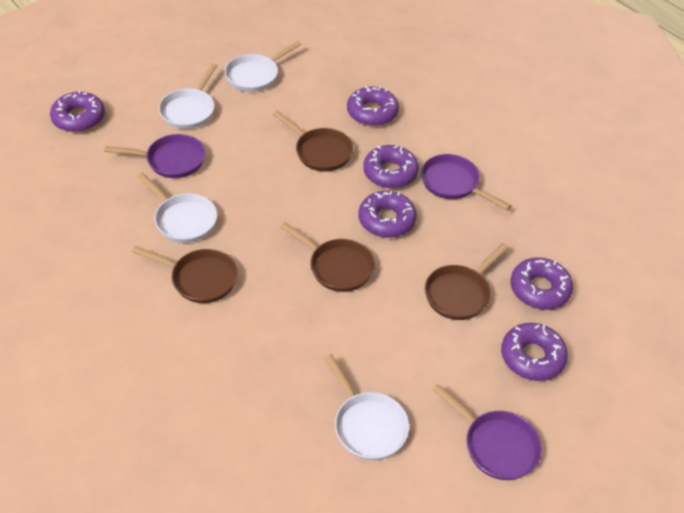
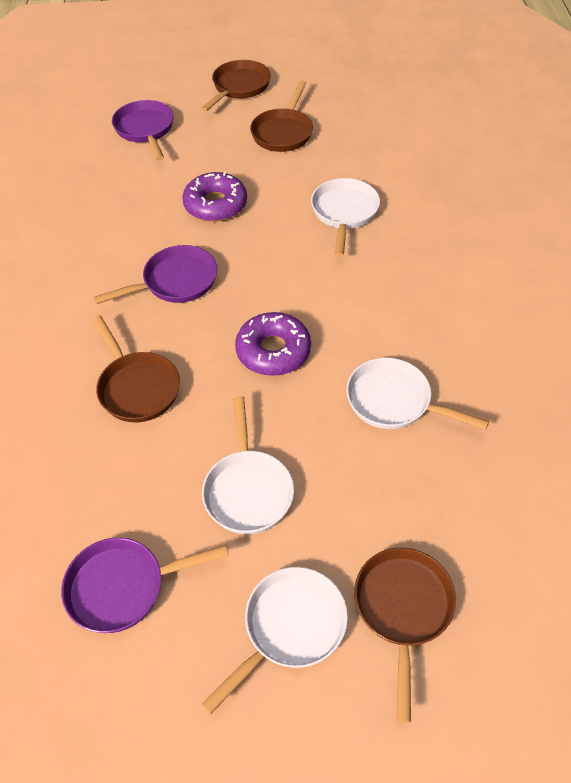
purple donut: 6 -> 2

